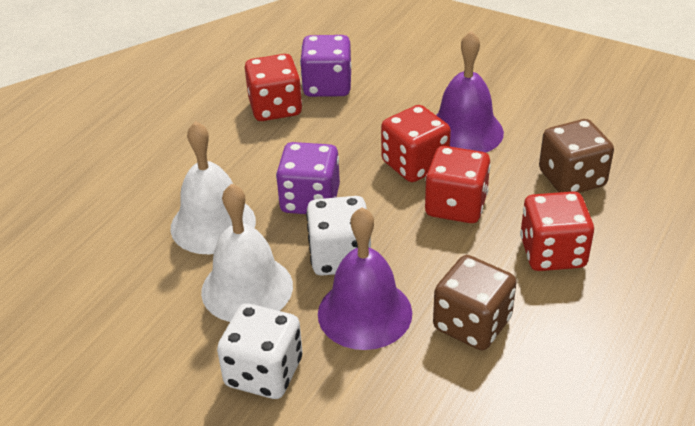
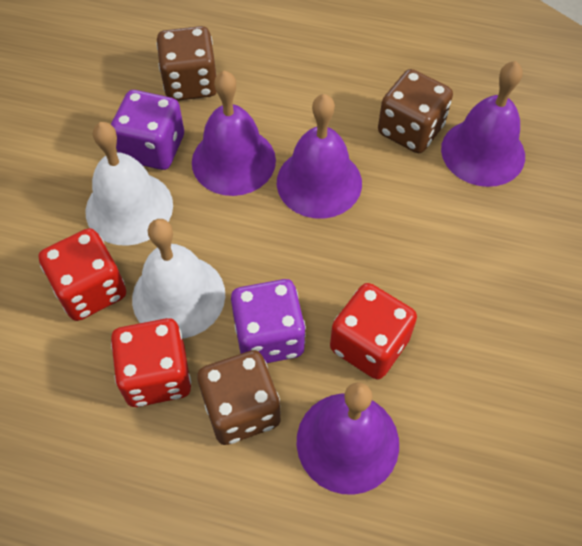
brown dice: 2 -> 3
purple bell: 2 -> 4
red dice: 4 -> 3
white dice: 2 -> 0

